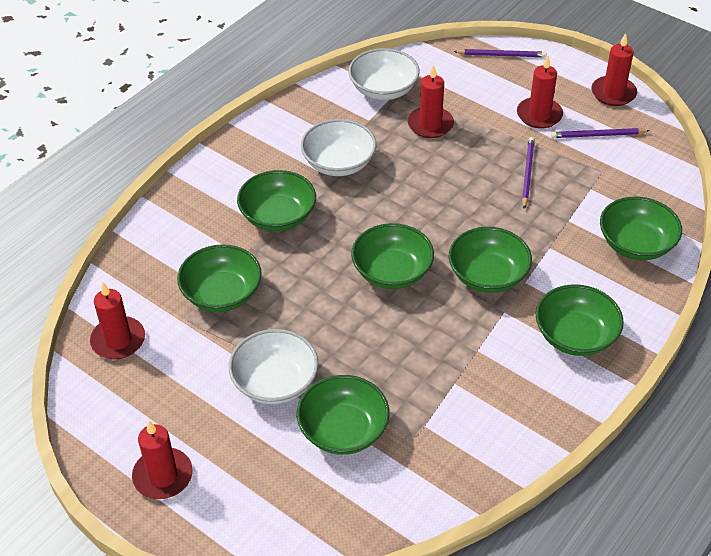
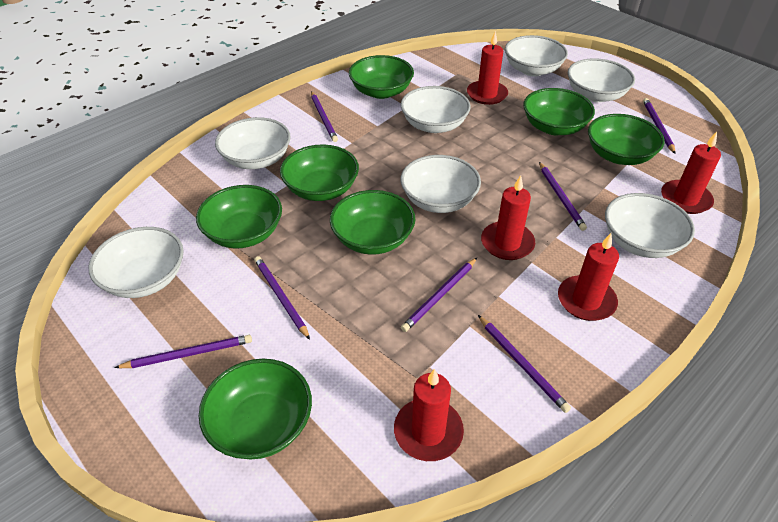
purple pencil: 3 -> 7
white bowl: 3 -> 7

